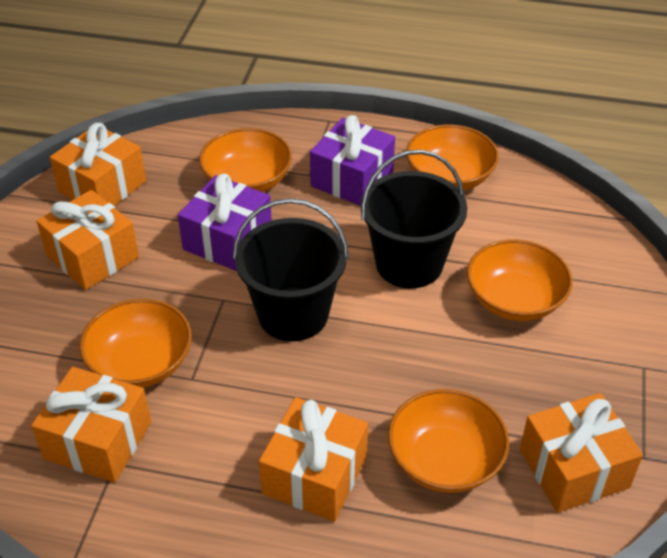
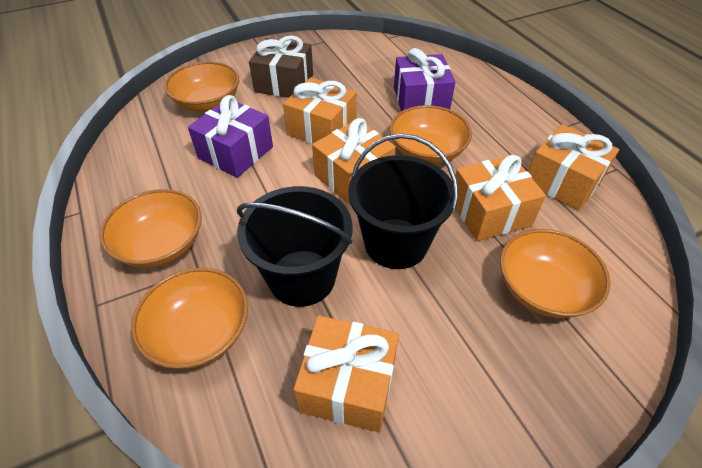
brown gift: 0 -> 1

